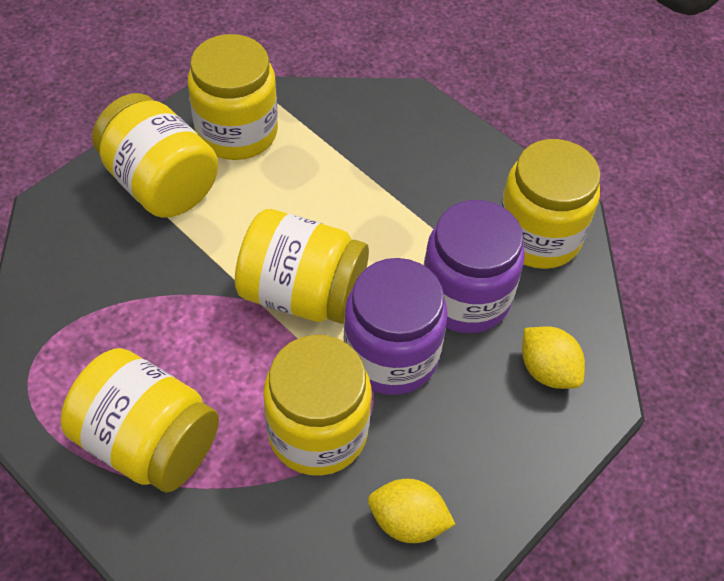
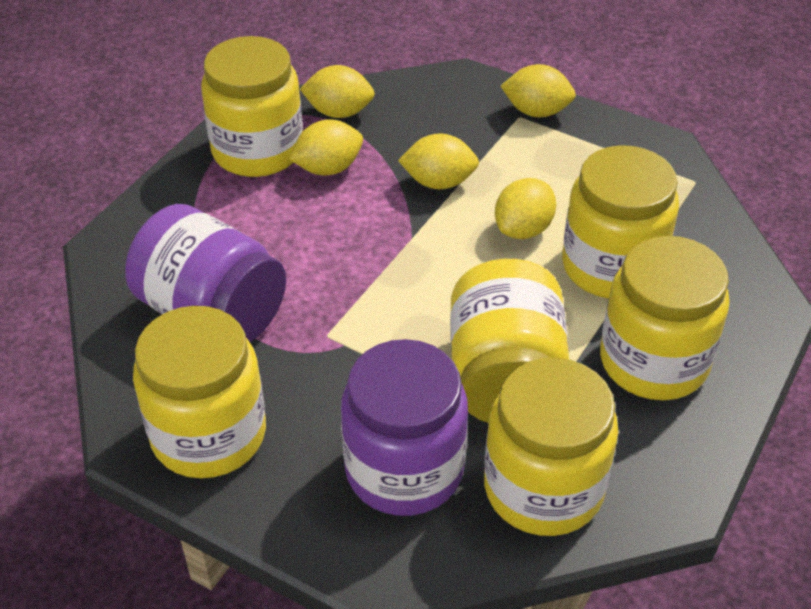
yellow lemon: 2 -> 5

